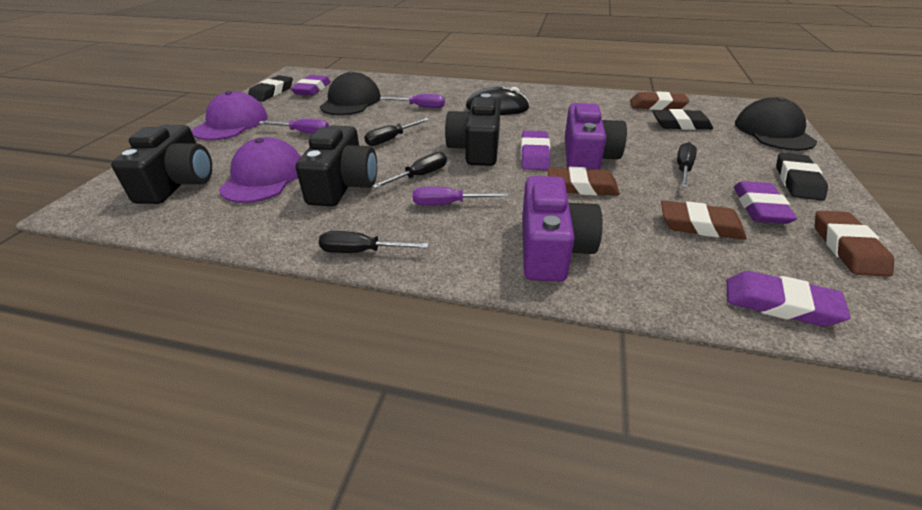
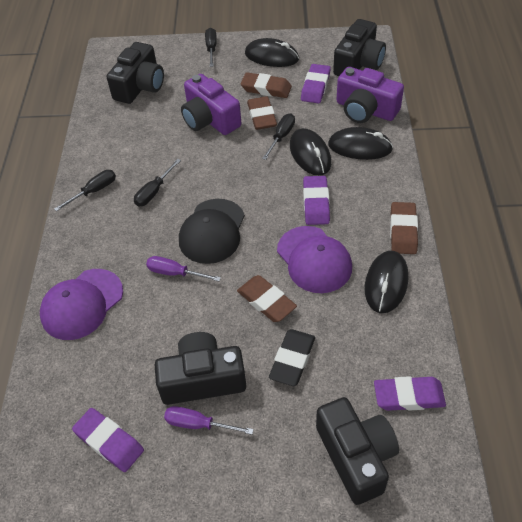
black camera: 3 -> 4
black cap: 2 -> 1
black eraser: 3 -> 1
black mouse: 1 -> 4
purple screwdriver: 3 -> 2

